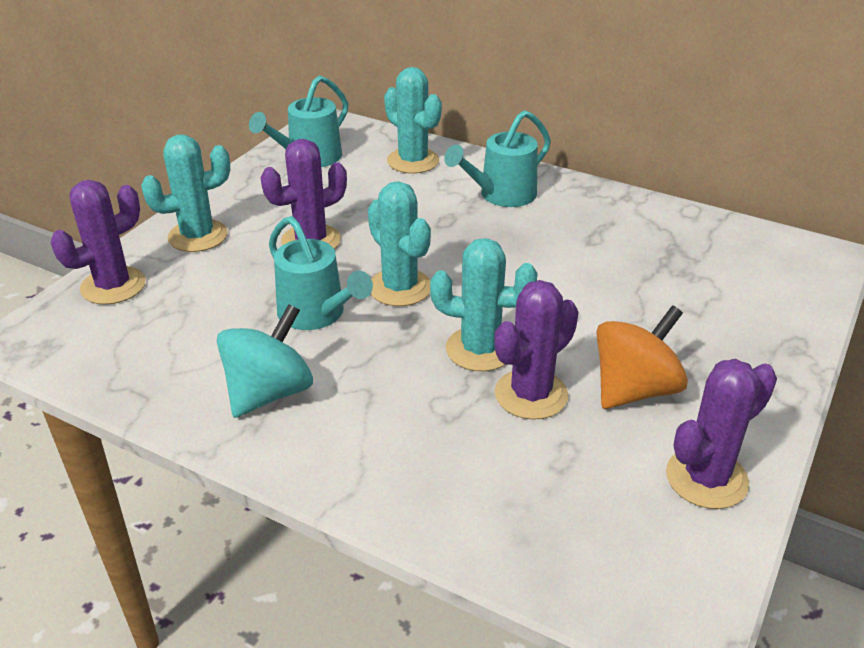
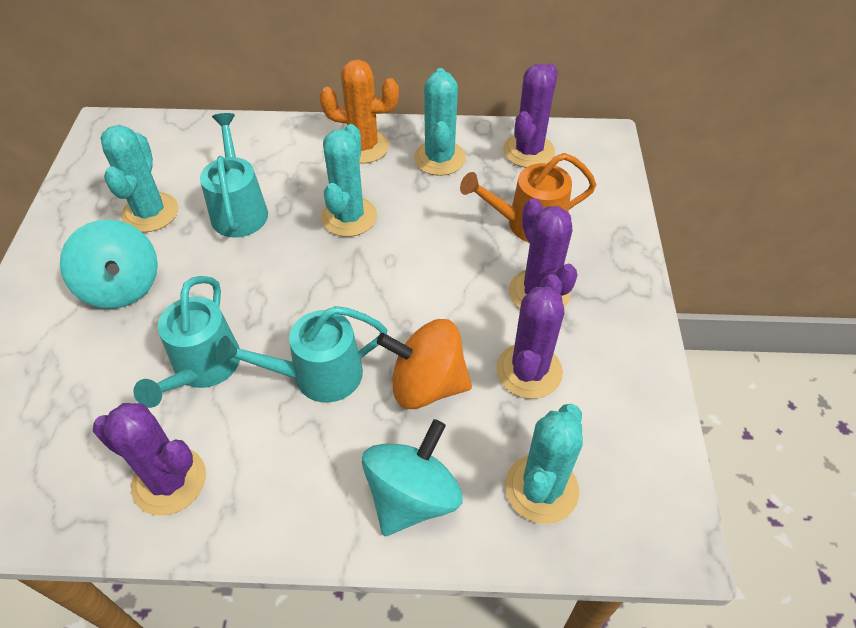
orange cactus: 0 -> 1
orange watering can: 0 -> 1
turquoise spinning top: 1 -> 2

